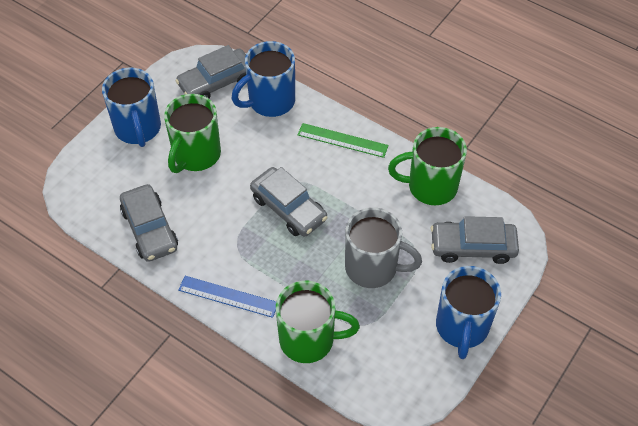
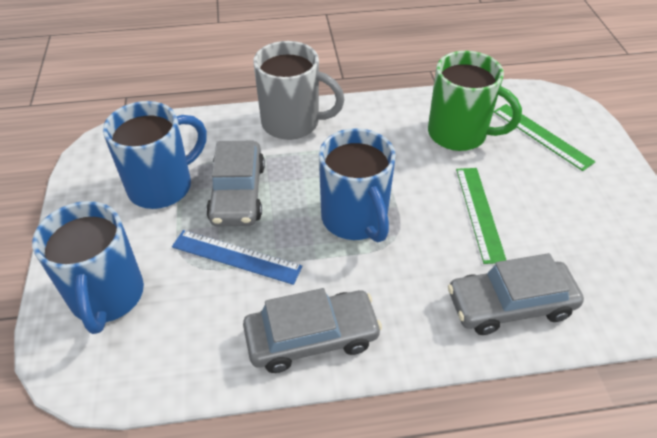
green mug: 3 -> 1
green ruler: 1 -> 2
grey car: 4 -> 3

